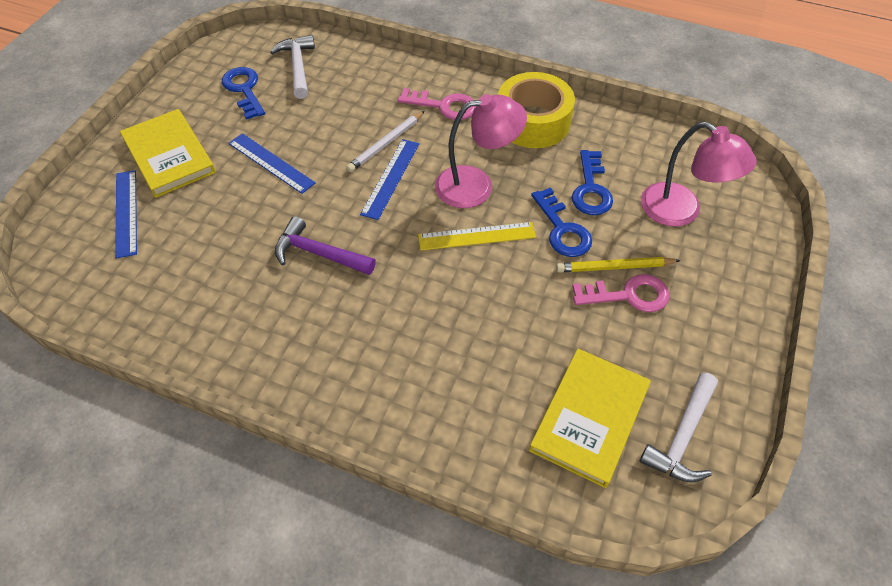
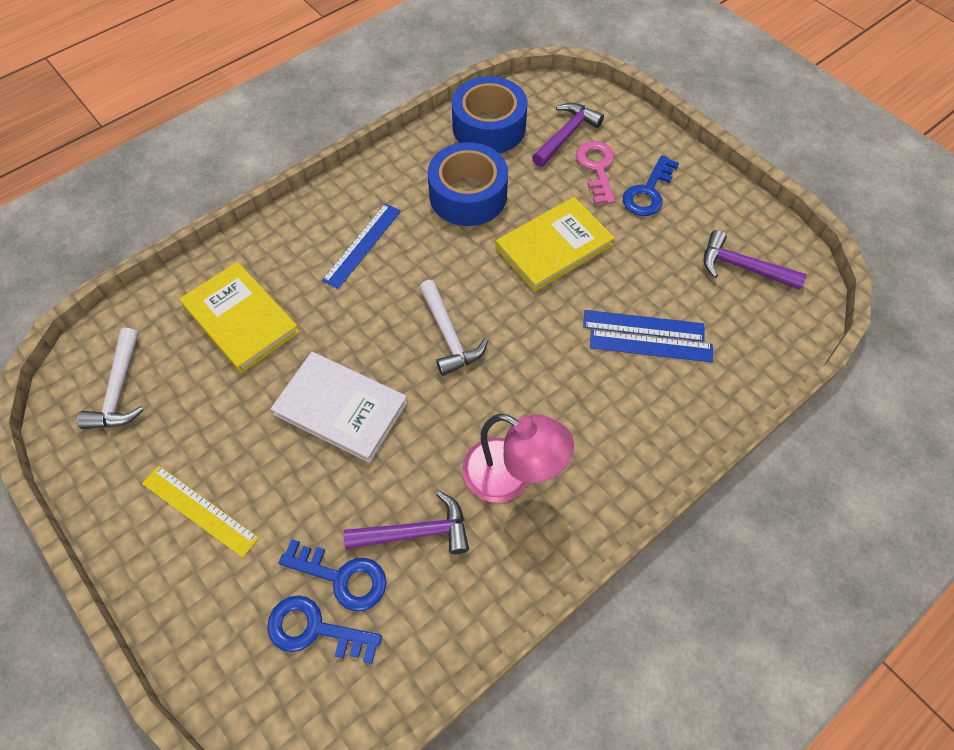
blue tape: 0 -> 2
pink key: 2 -> 1
pink lamp: 2 -> 1
purple hammer: 1 -> 3
white book: 0 -> 1
white pencil: 1 -> 0
yellow pencil: 1 -> 0
yellow tape: 1 -> 0

